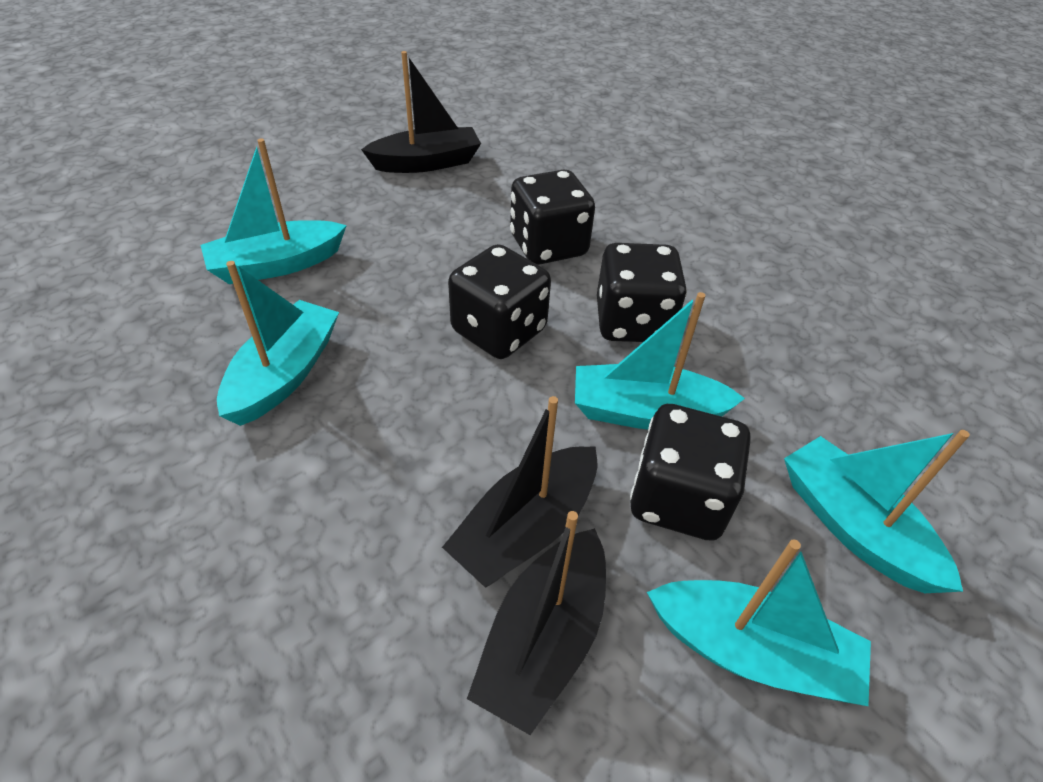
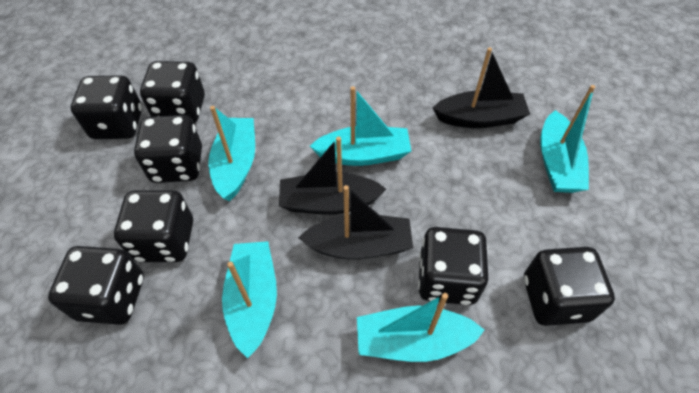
black dice: 4 -> 7

